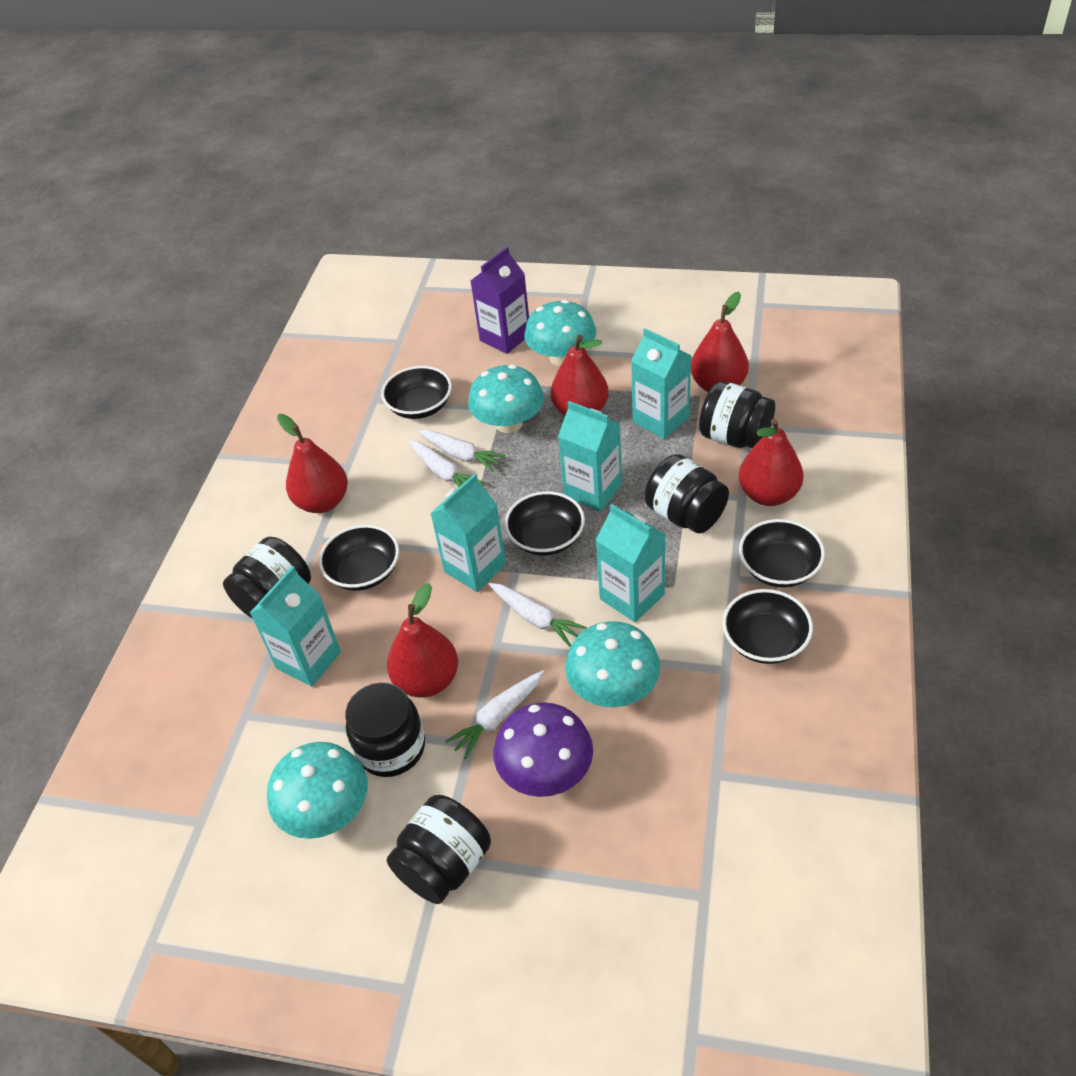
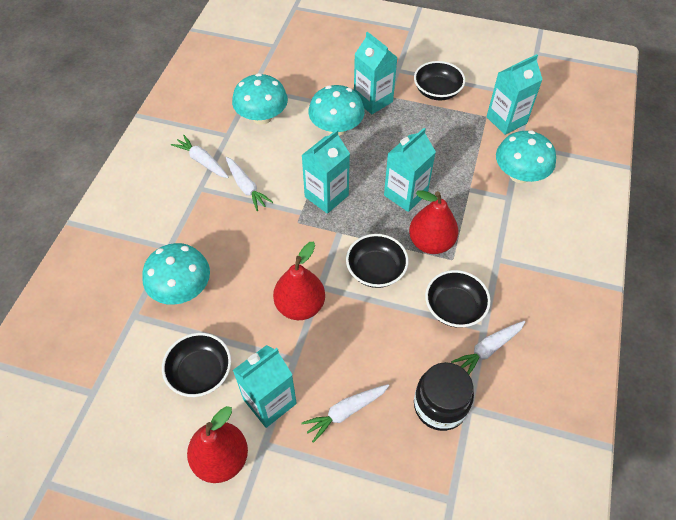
black bowl: 5 -> 4
black jar: 5 -> 1
purple carton: 1 -> 0
purple mushroom: 1 -> 0
red pear: 5 -> 3

